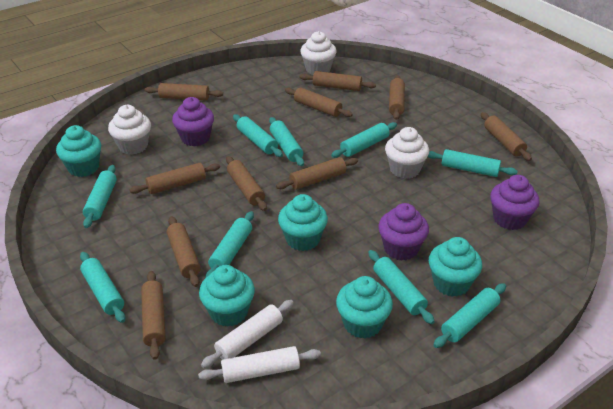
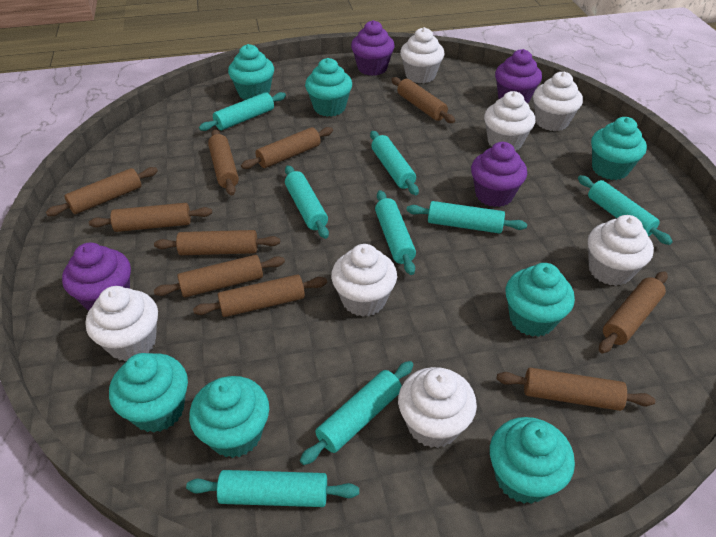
purple cupcake: 3 -> 4
turquoise cupcake: 5 -> 7
turquoise rolling pin: 9 -> 8
white cupcake: 3 -> 7
white rolling pin: 2 -> 0

